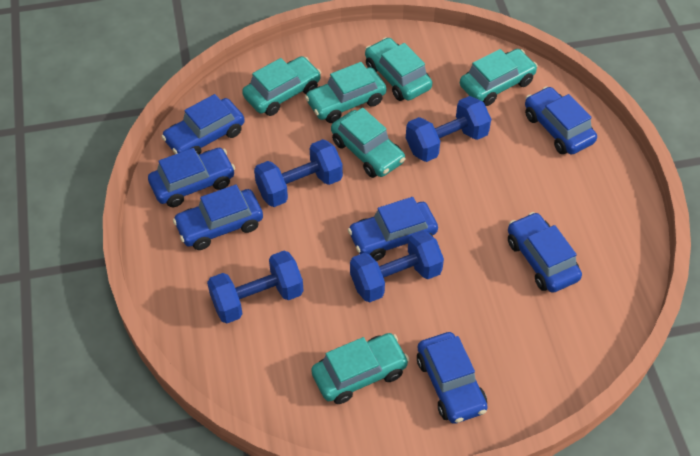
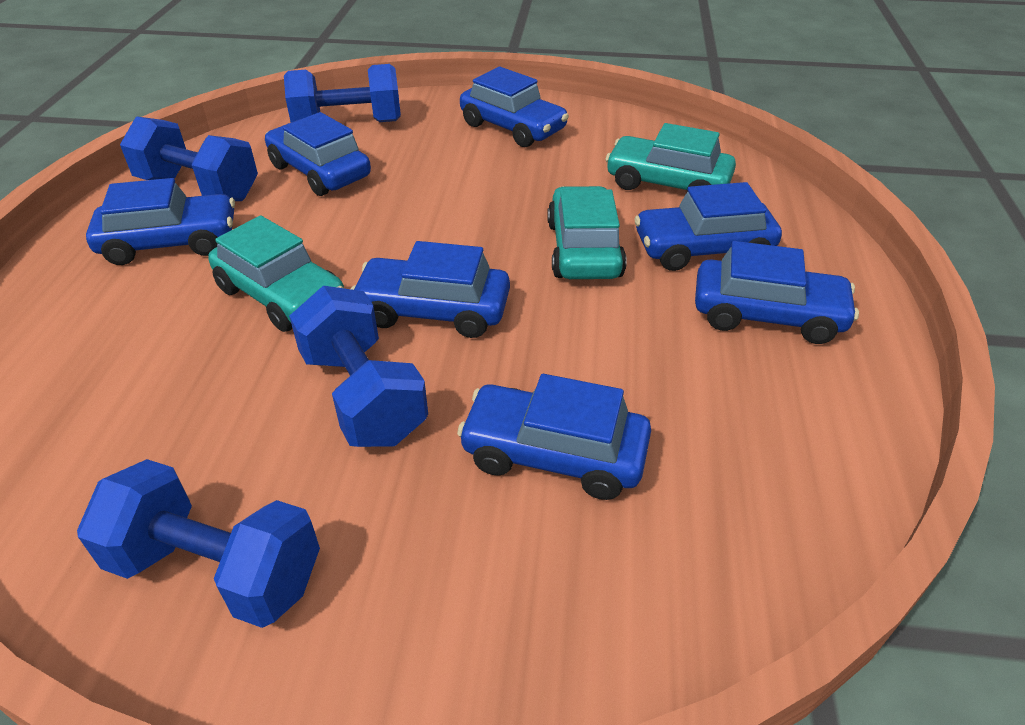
turquoise car: 6 -> 3

